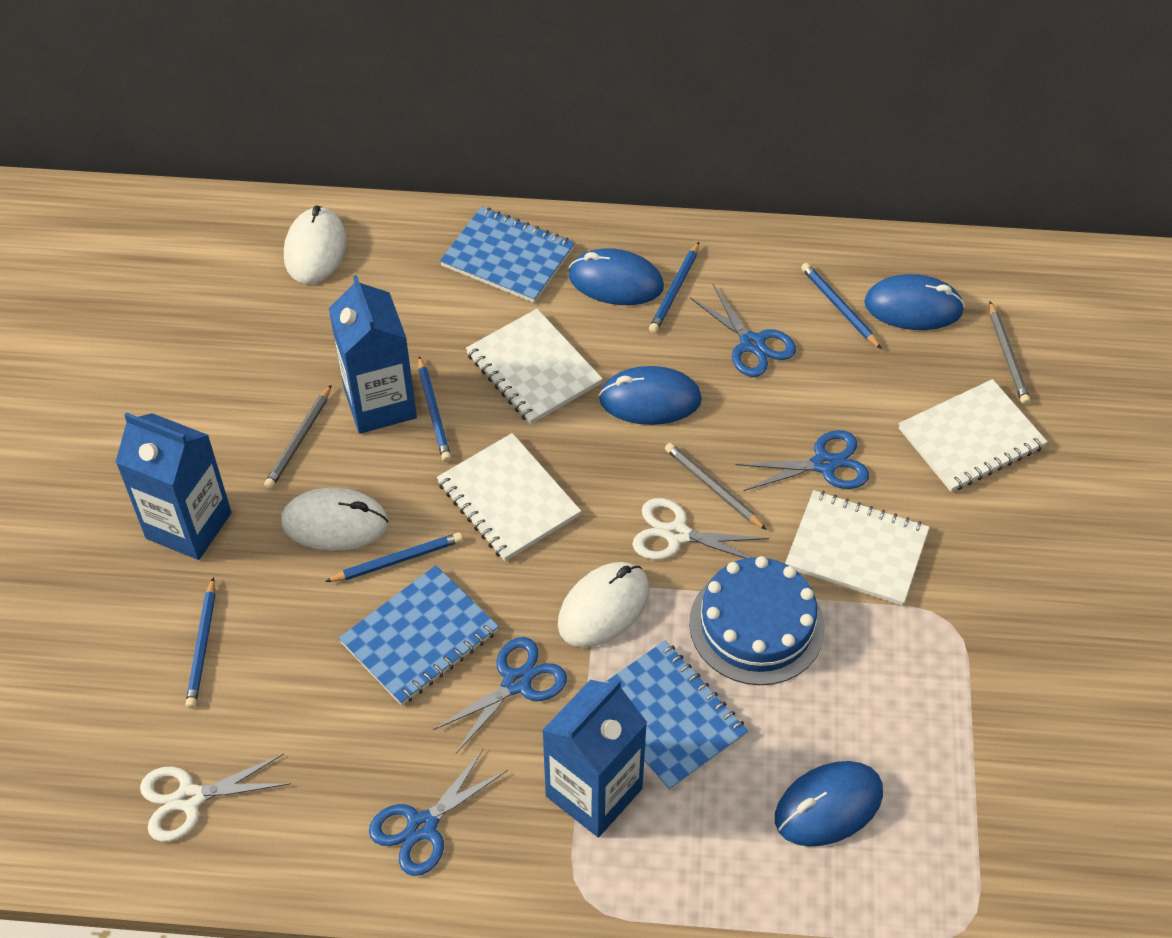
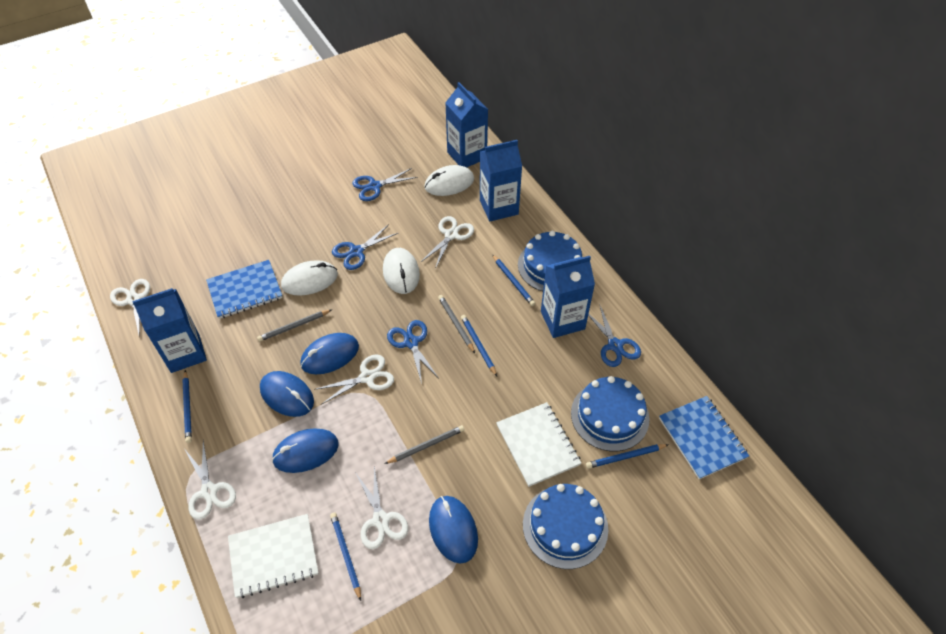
blue cake: 1 -> 3
blue carton: 3 -> 4
blue notebook: 3 -> 2
white notebook: 4 -> 2
white scissors: 2 -> 5

